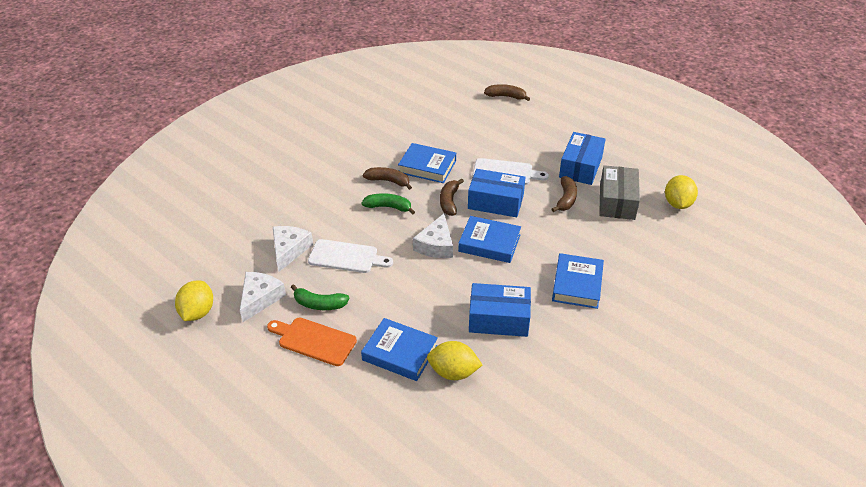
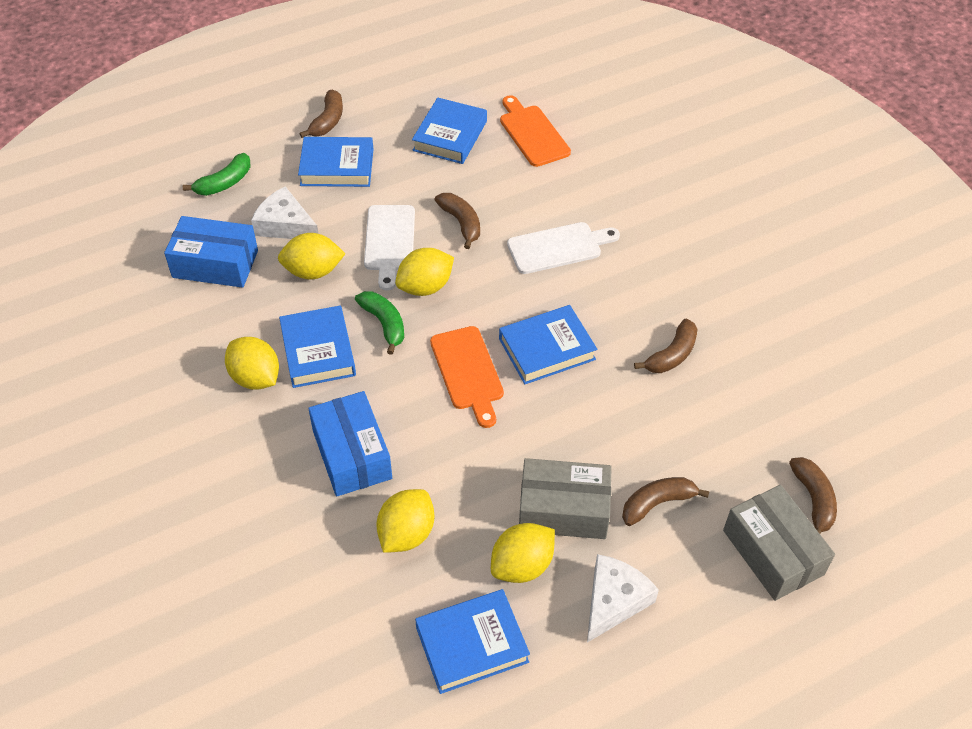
blue book: 4 -> 5
blue box: 3 -> 2
brown banana: 4 -> 5
grey box: 1 -> 2
orange cutting board: 1 -> 2
white cheese: 3 -> 2
yellow lemon: 3 -> 5

